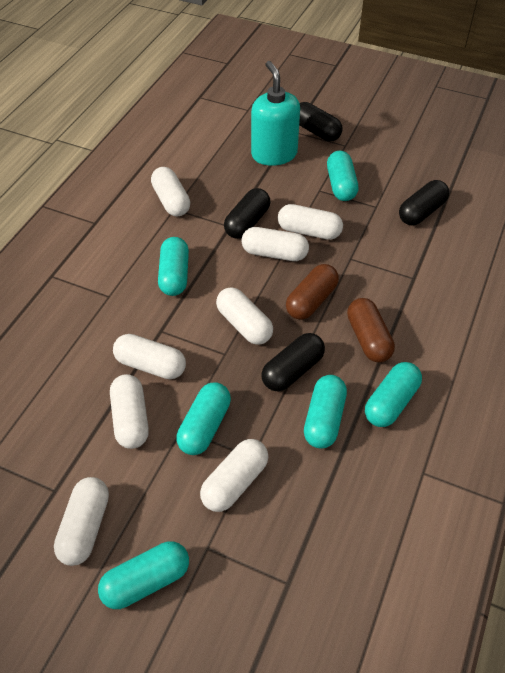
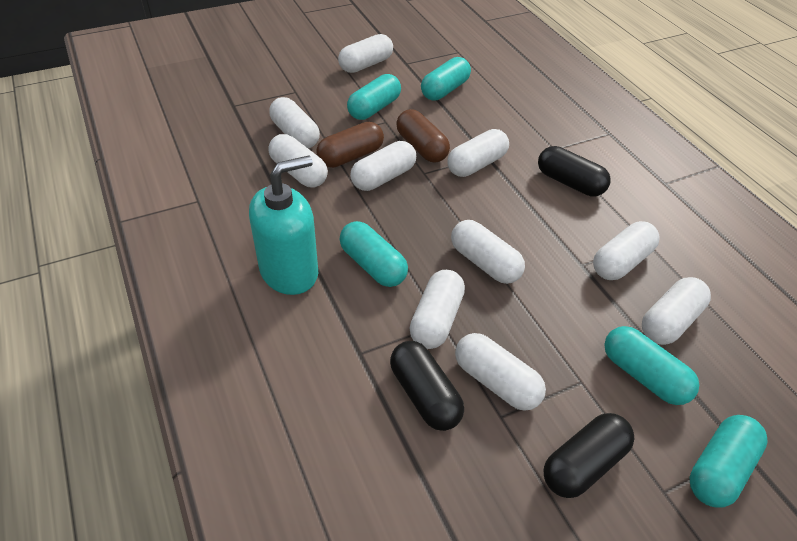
black capsule: 4 -> 3
turquoise capsule: 6 -> 5
white capsule: 8 -> 10

